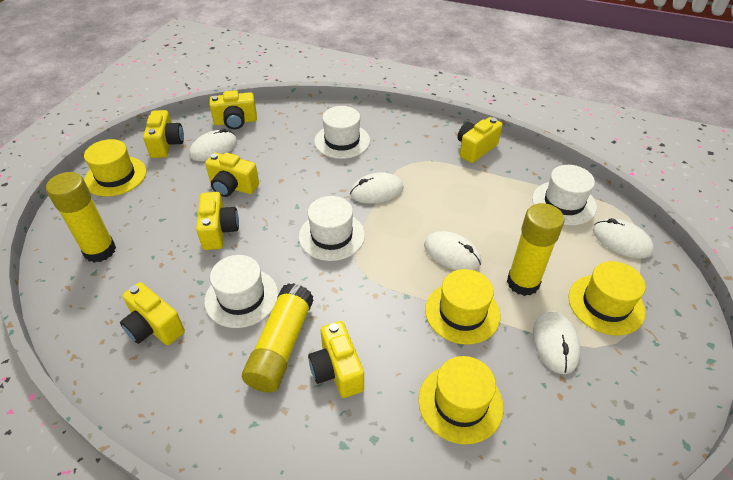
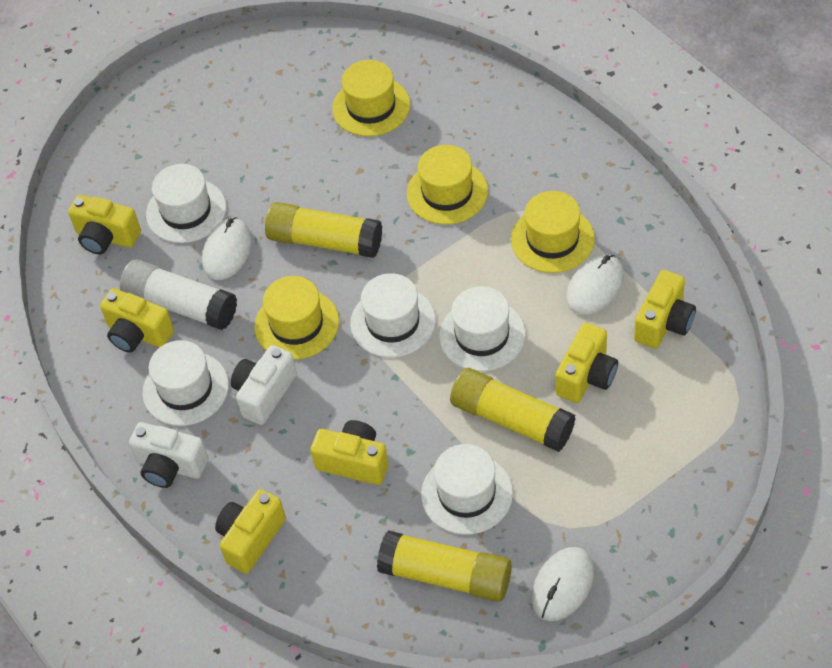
white camera: 0 -> 2
white glue stick: 0 -> 1
white hat: 4 -> 5
white mouse: 5 -> 3
yellow camera: 7 -> 6

